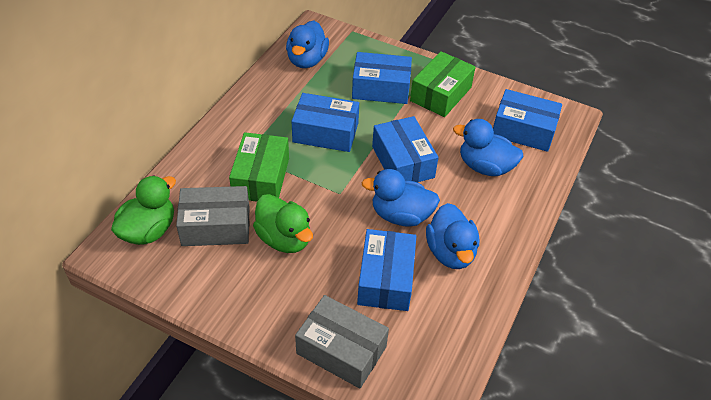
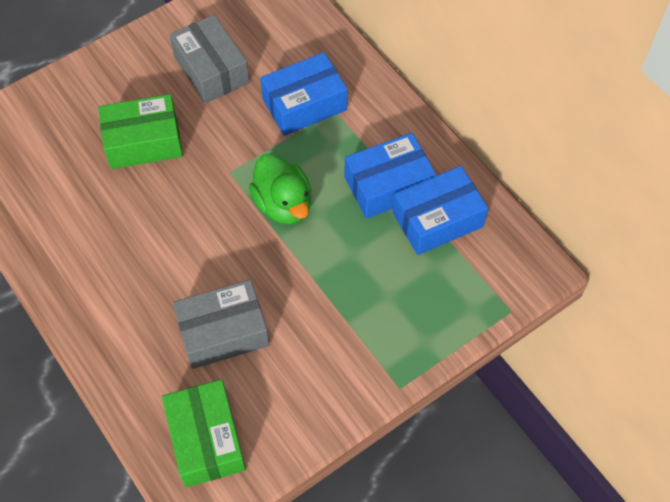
blue box: 5 -> 3
blue duck: 4 -> 0
green duck: 2 -> 1

